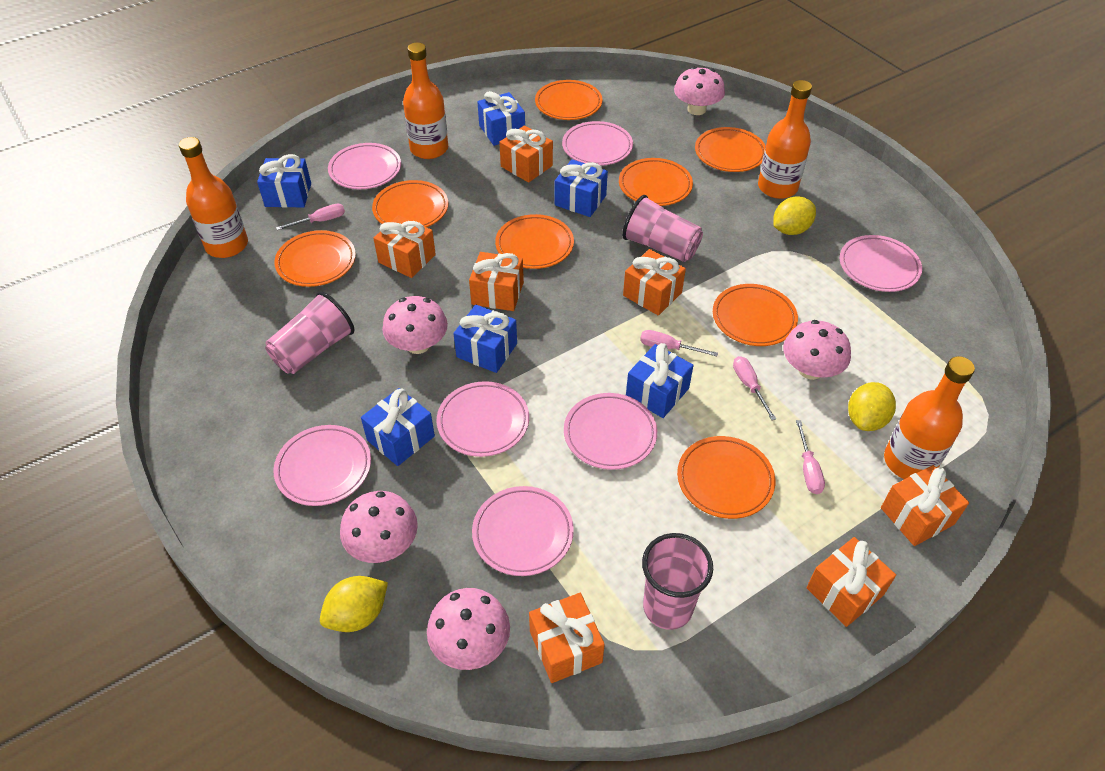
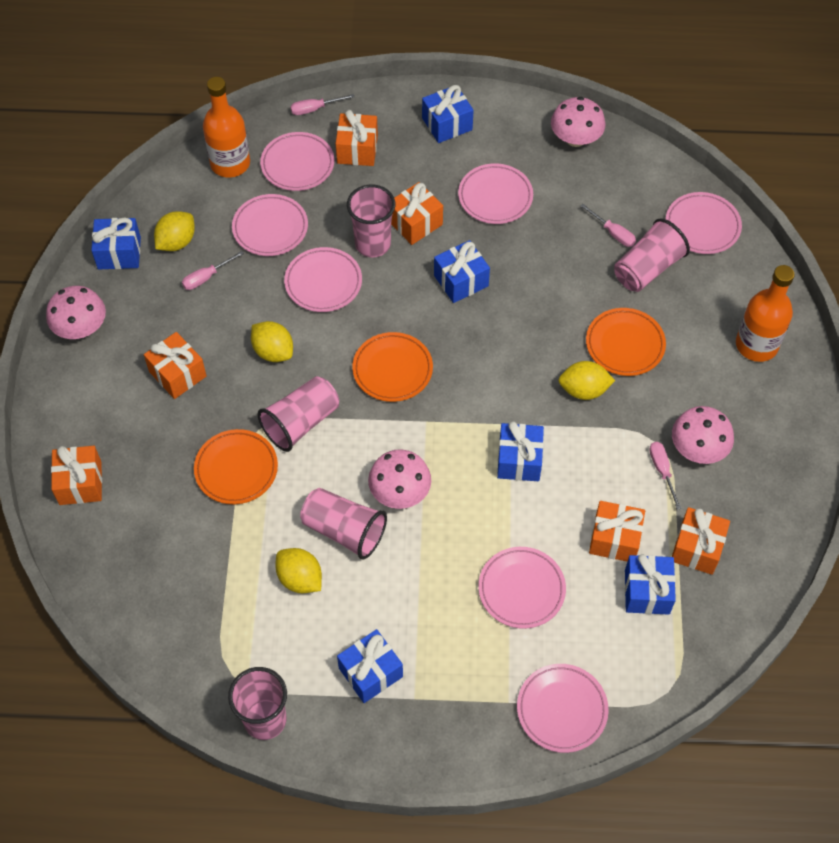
orange bottle: 4 -> 2
orange gift: 7 -> 6
orange plate: 8 -> 3
pink cup: 3 -> 5
pink mushroom: 5 -> 4
yellow lemon: 3 -> 4

